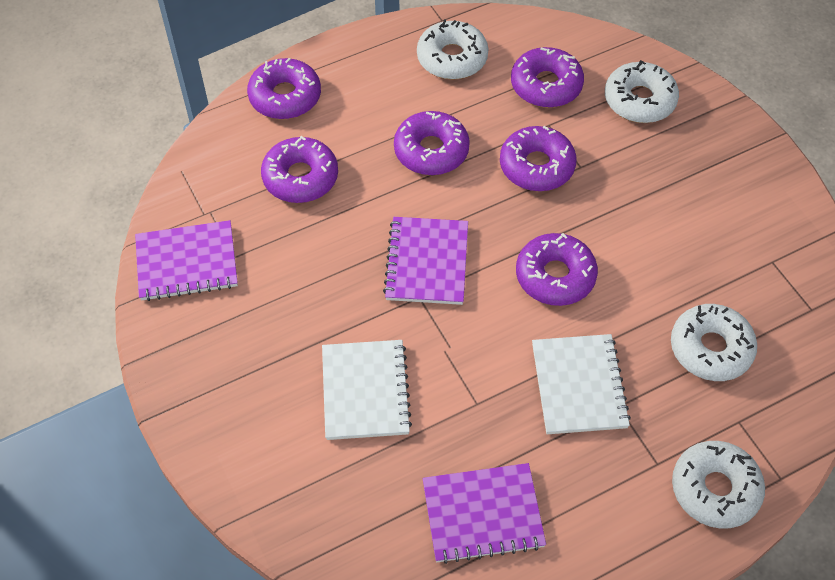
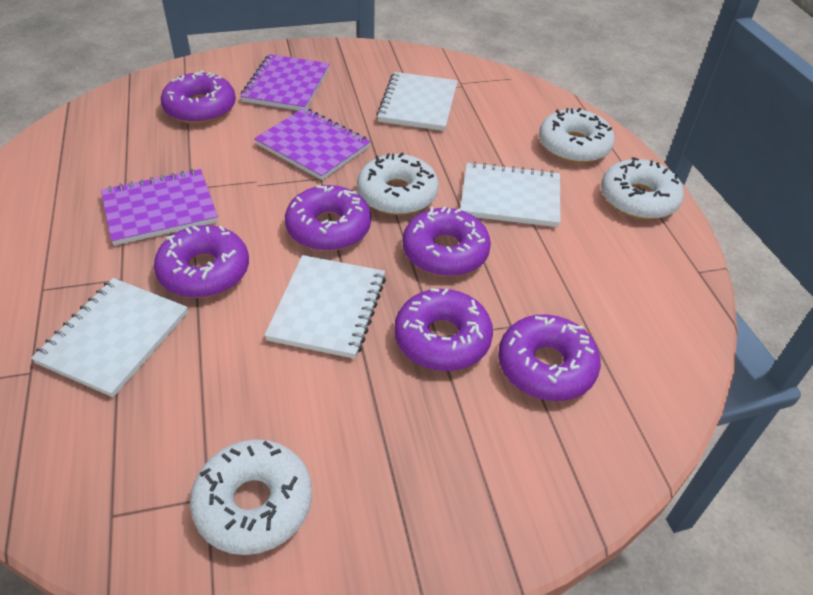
white notebook: 2 -> 4

